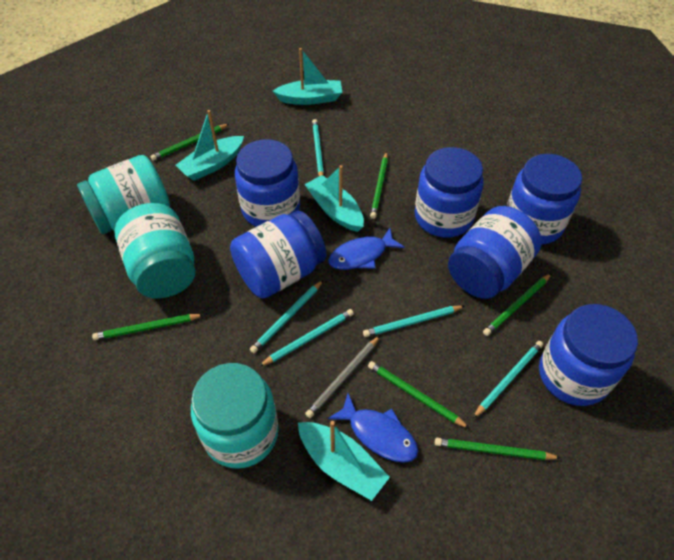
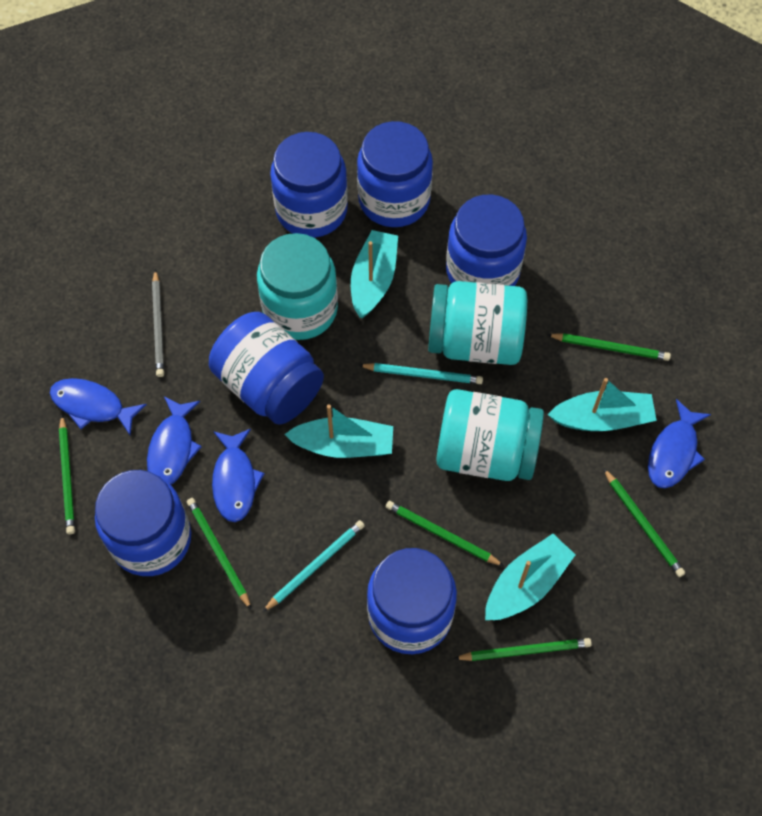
blue fish: 2 -> 4
turquoise pencil: 5 -> 2

